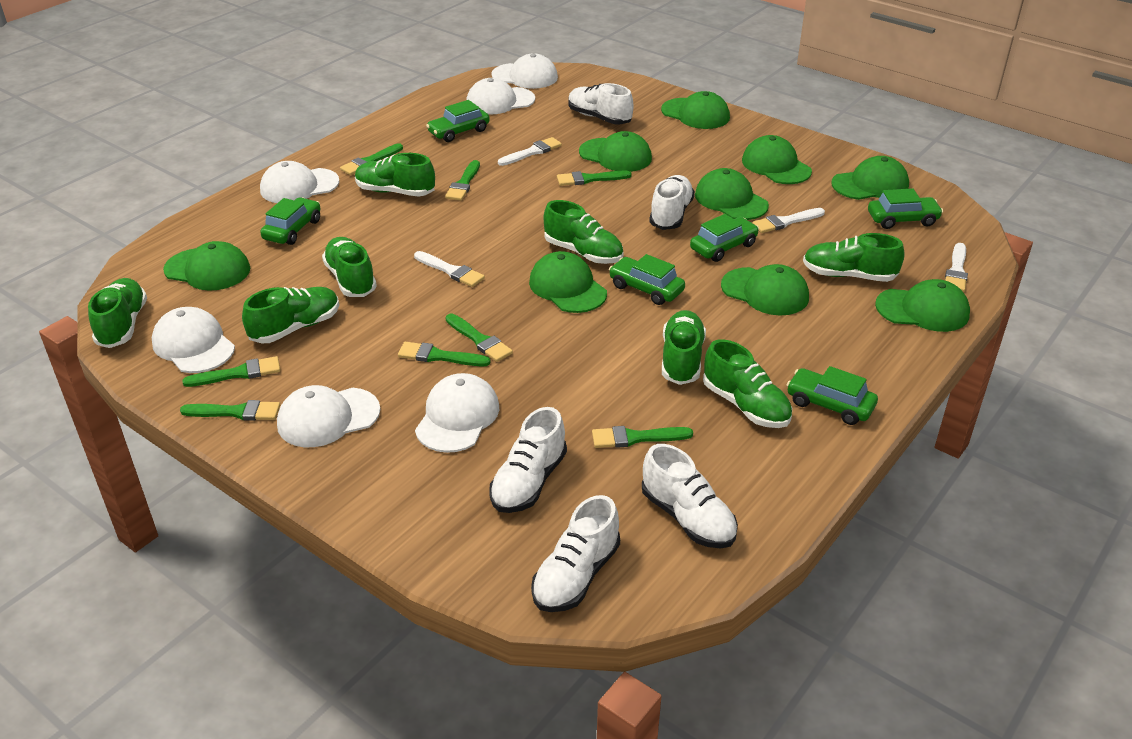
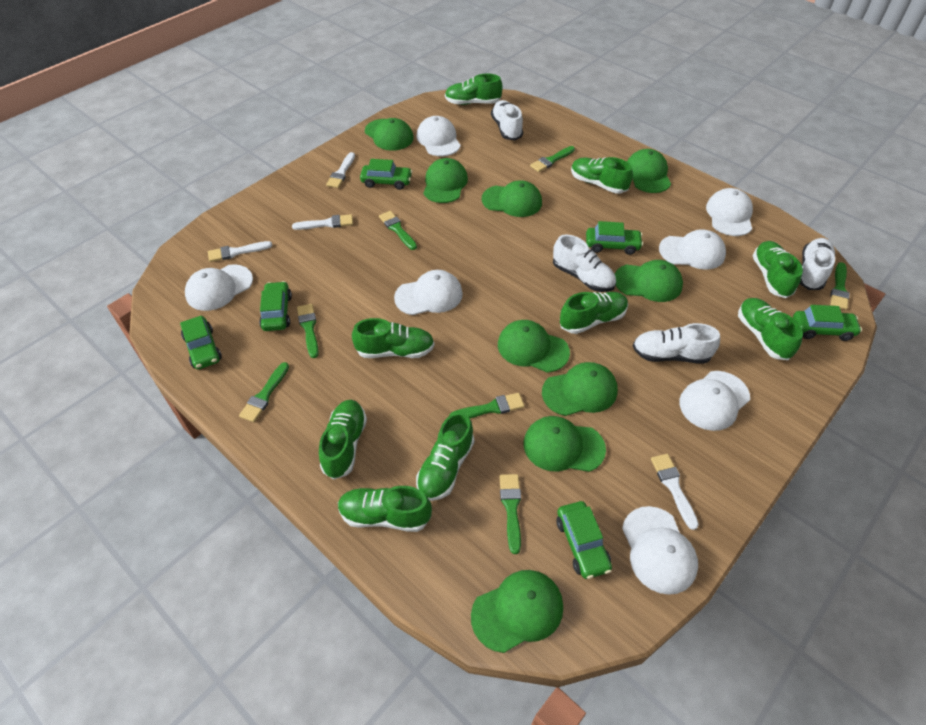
green brush: 8 -> 7
green shoe: 8 -> 9
white cap: 6 -> 7
white shoe: 5 -> 4

